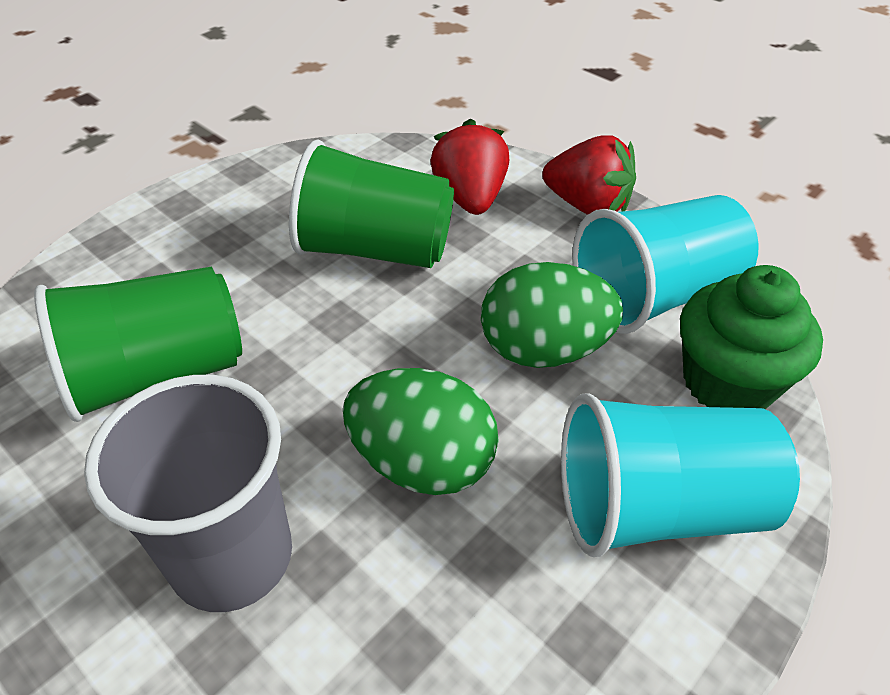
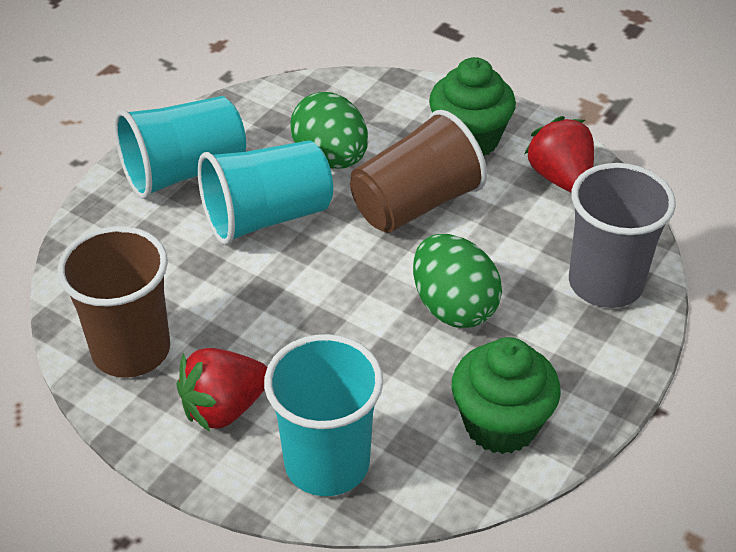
brown cup: 0 -> 2
green cup: 2 -> 0
green cupcake: 1 -> 2
turquoise cup: 2 -> 3

